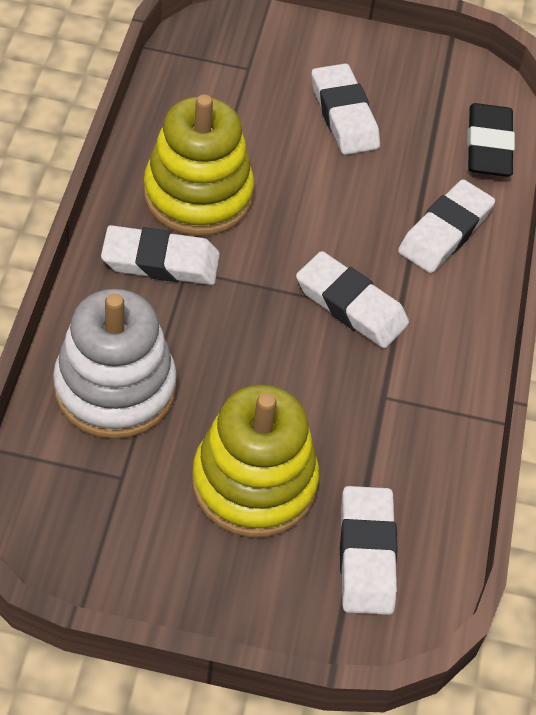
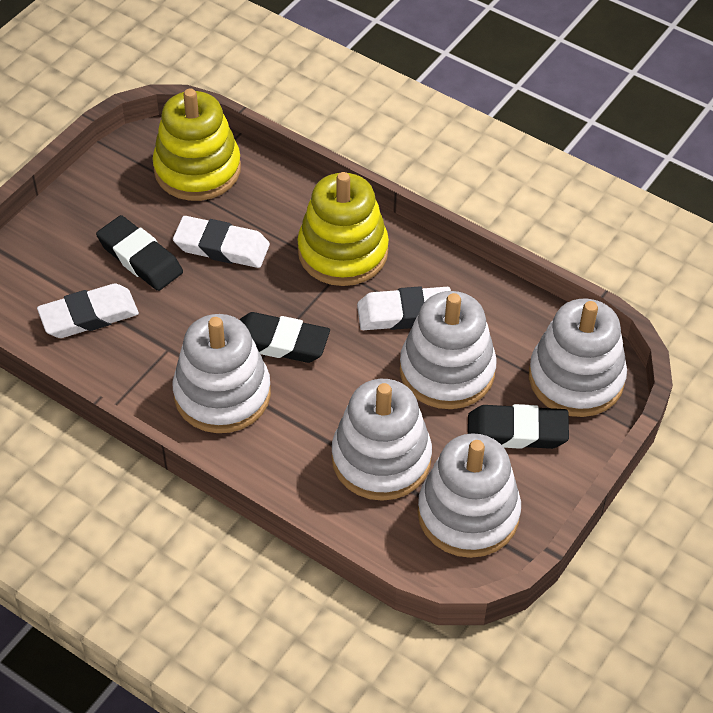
black eraser: 1 -> 3
white eraser: 5 -> 3
white stacking toy: 1 -> 5

